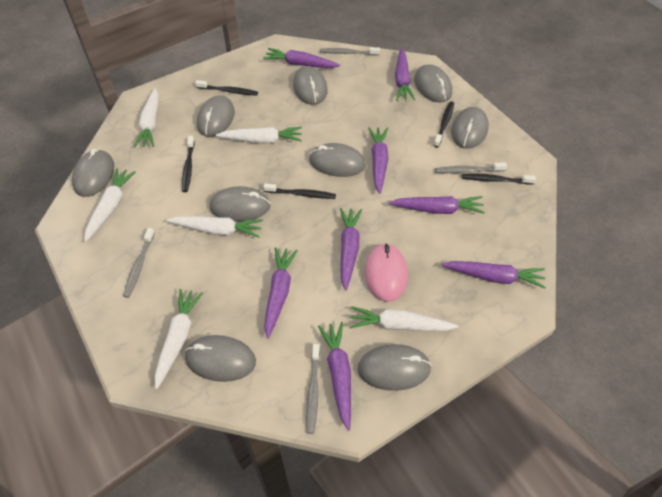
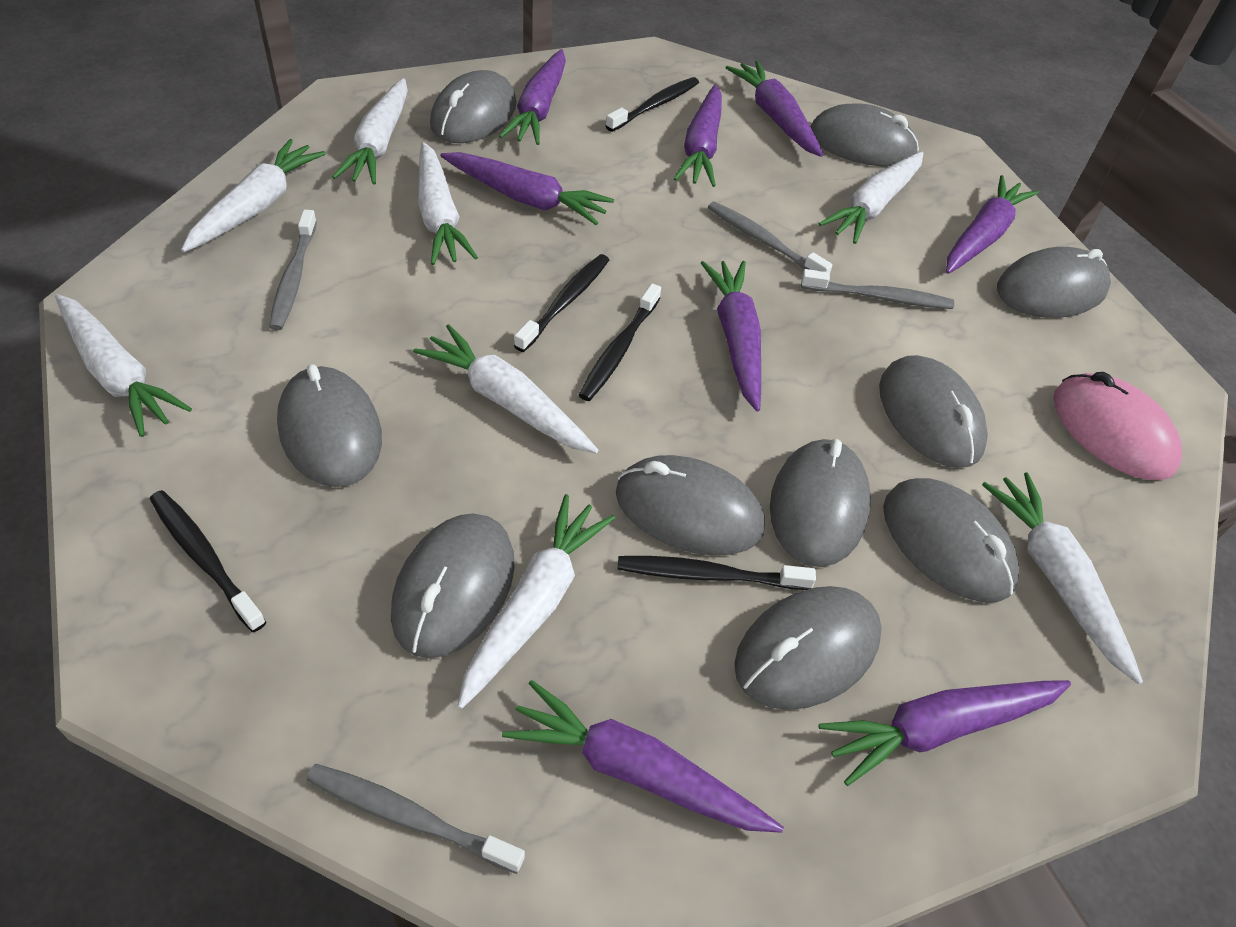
grey mouse: 9 -> 10
white carrot: 6 -> 8

